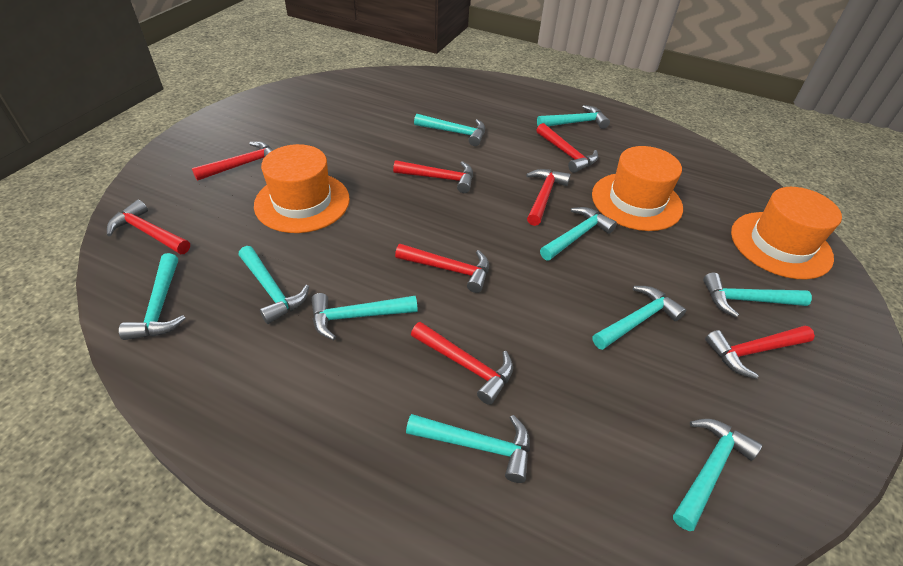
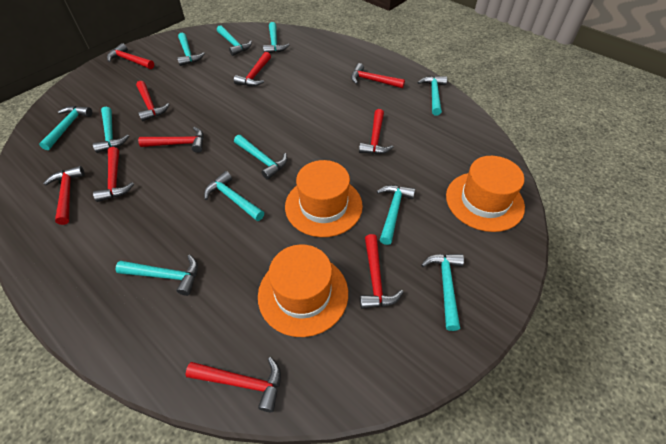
red hammer: 8 -> 10
turquoise hammer: 10 -> 11

